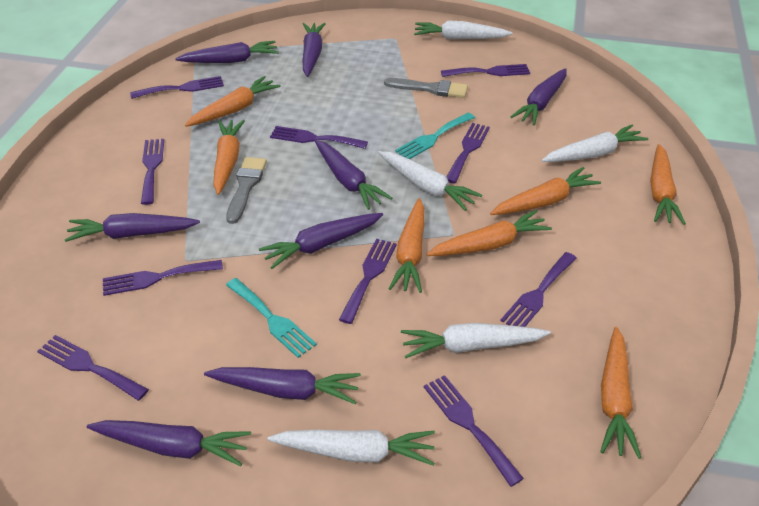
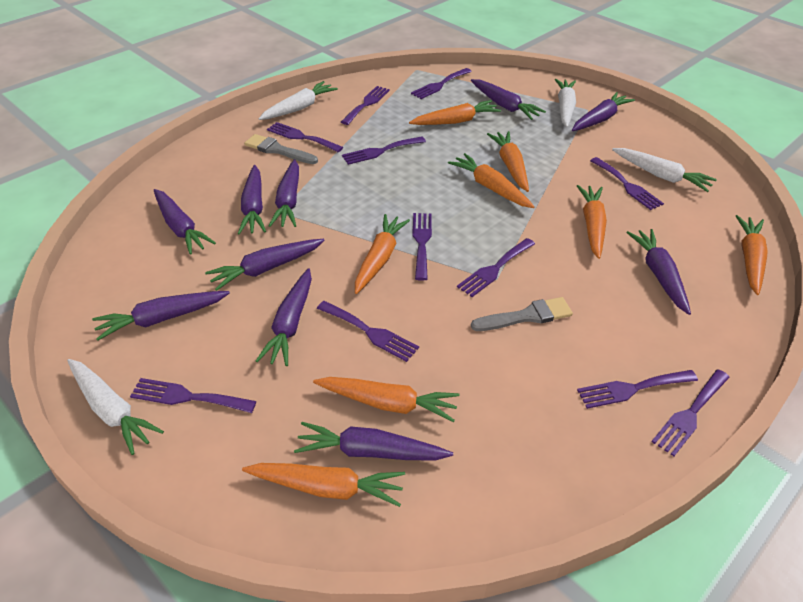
orange carrot: 7 -> 8
purple carrot: 8 -> 10
purple fork: 10 -> 11
turquoise fork: 2 -> 0
white carrot: 5 -> 4

